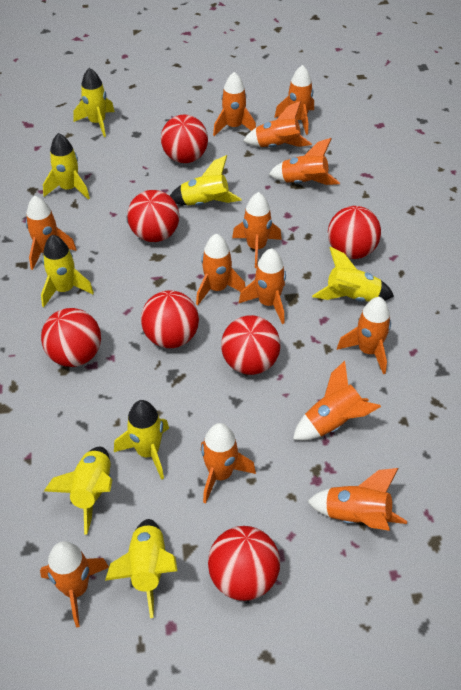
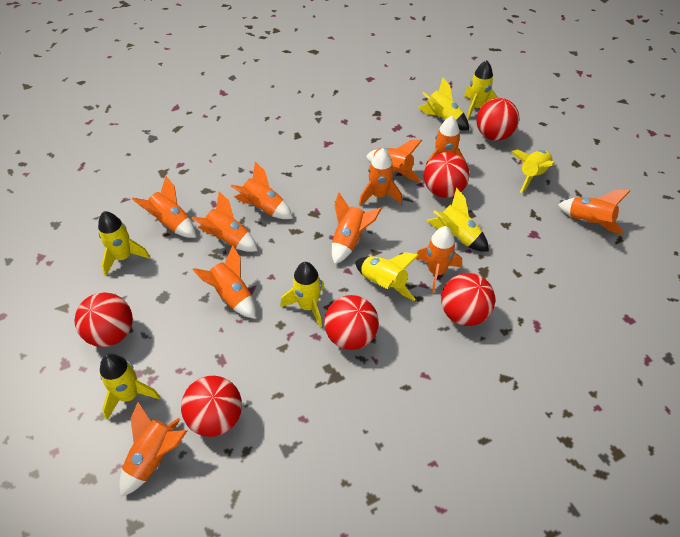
orange rocket: 13 -> 11
red ball: 7 -> 6

